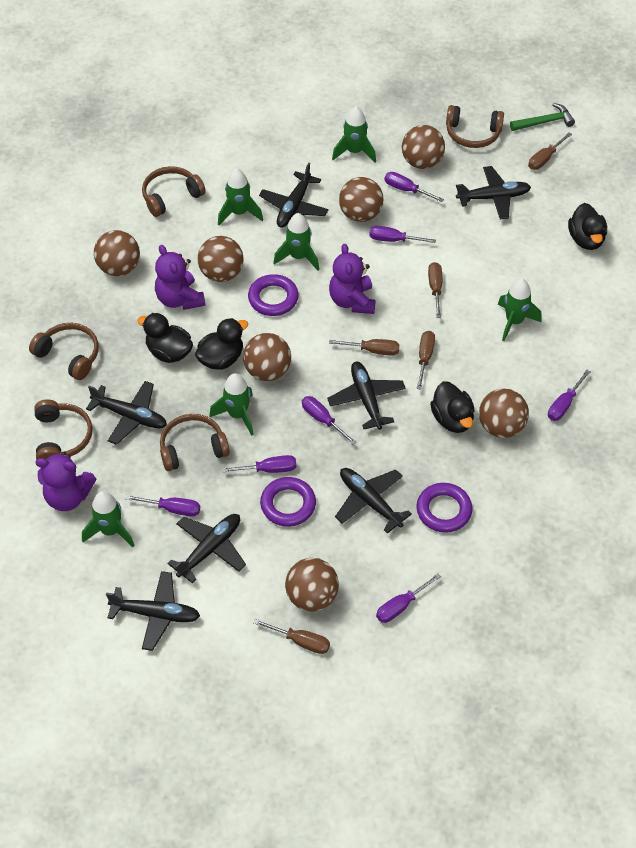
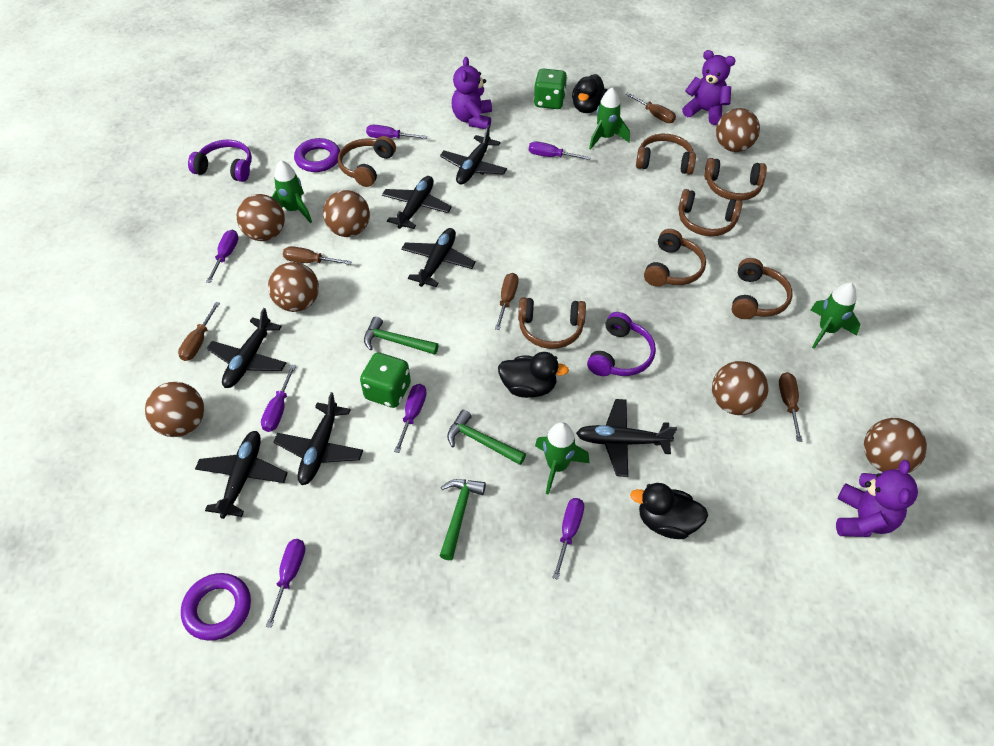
black duck: 4 -> 3
brown headphones: 5 -> 7
green dice: 0 -> 2
green hammer: 1 -> 3
green rocket: 6 -> 4
purple headphones: 0 -> 2
purple ring: 3 -> 2

